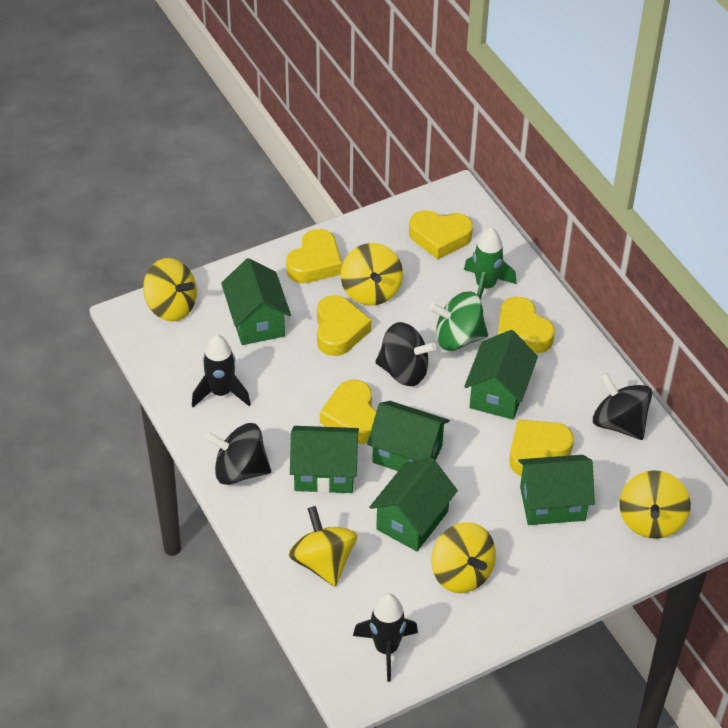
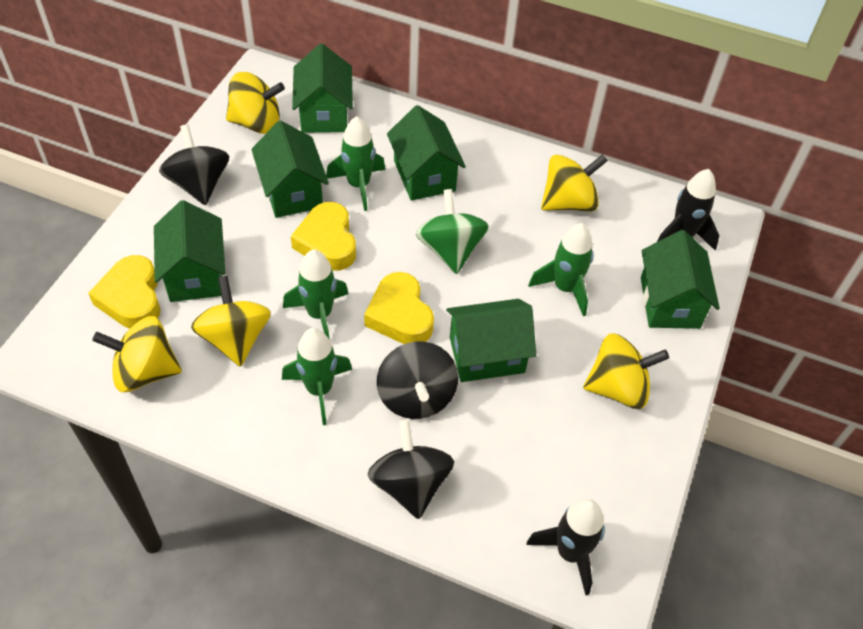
green rocket: 1 -> 4
yellow heart: 6 -> 3

